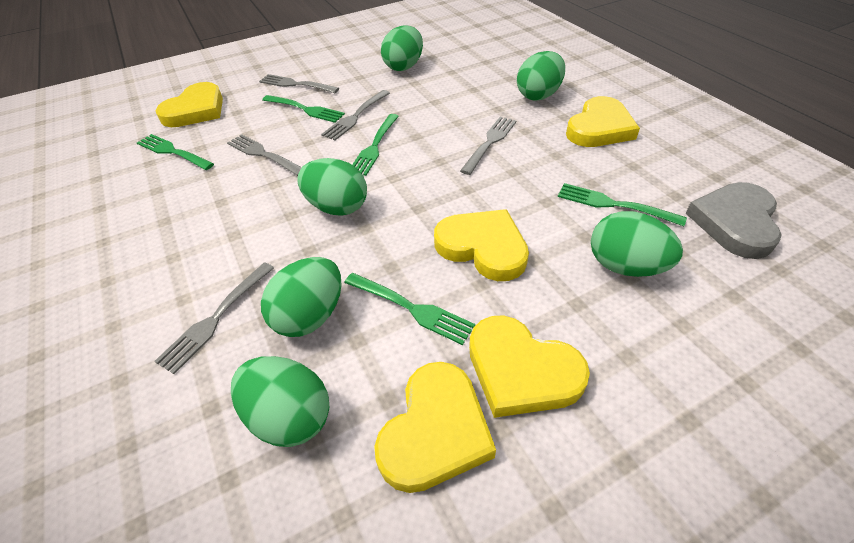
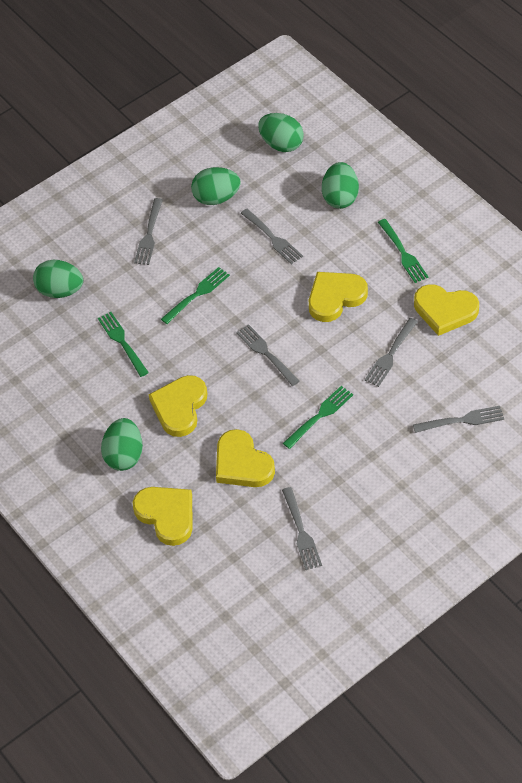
green egg: 6 -> 5
green fork: 5 -> 4
grey fork: 5 -> 6
grey heart: 1 -> 0

